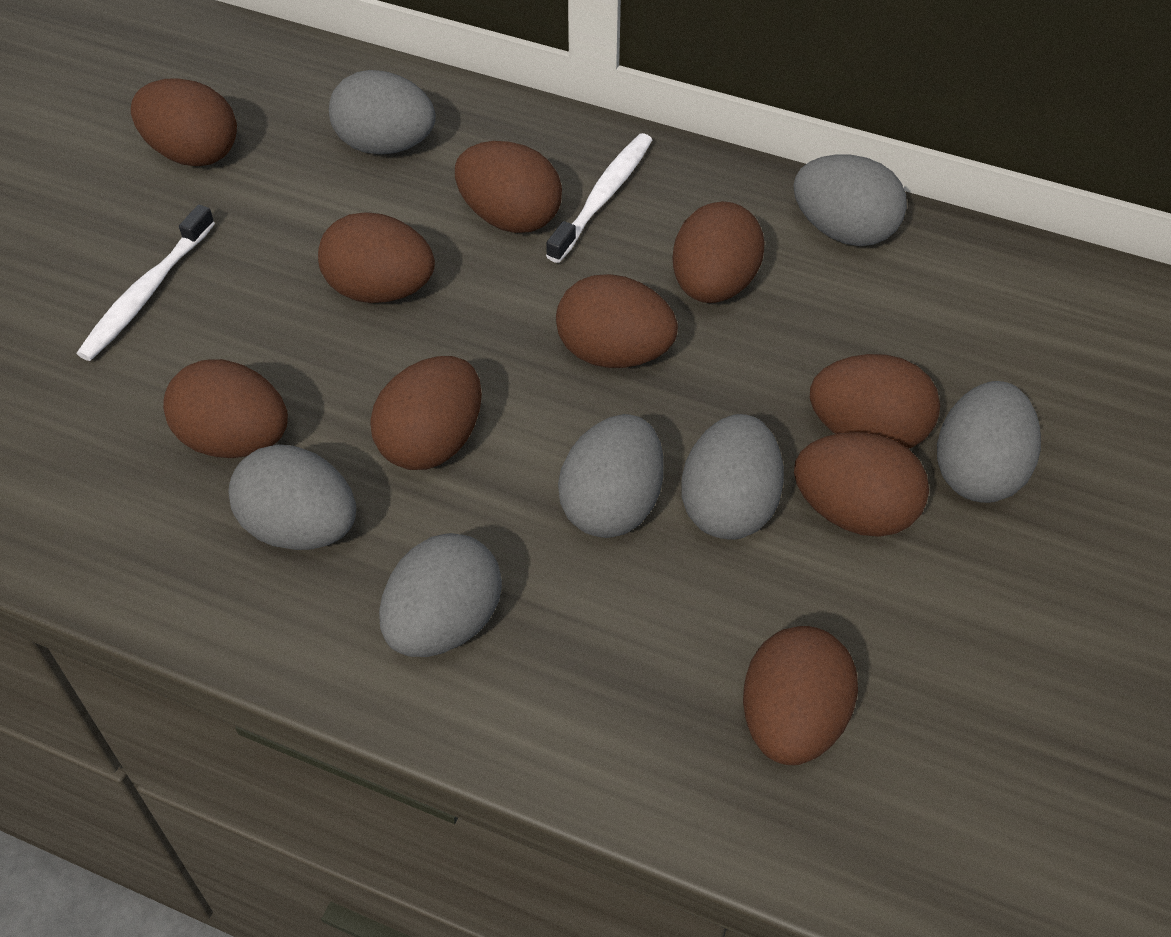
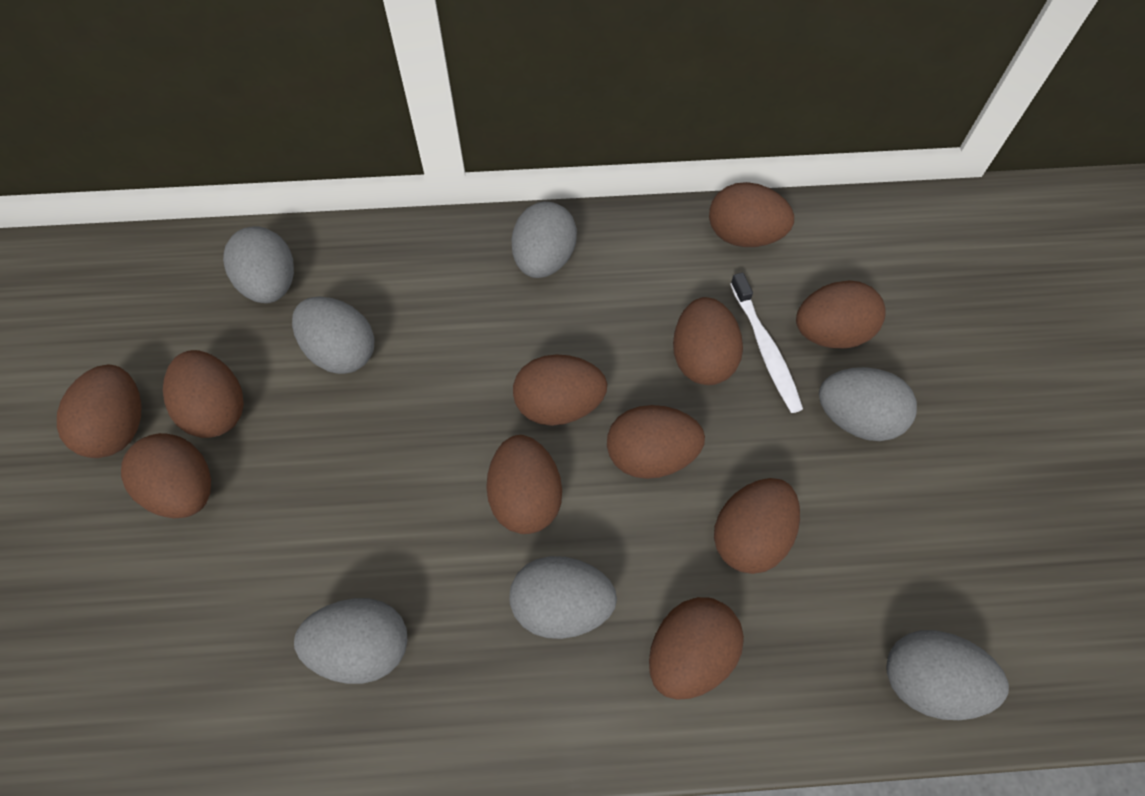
brown egg: 10 -> 11
white toothbrush: 2 -> 1

